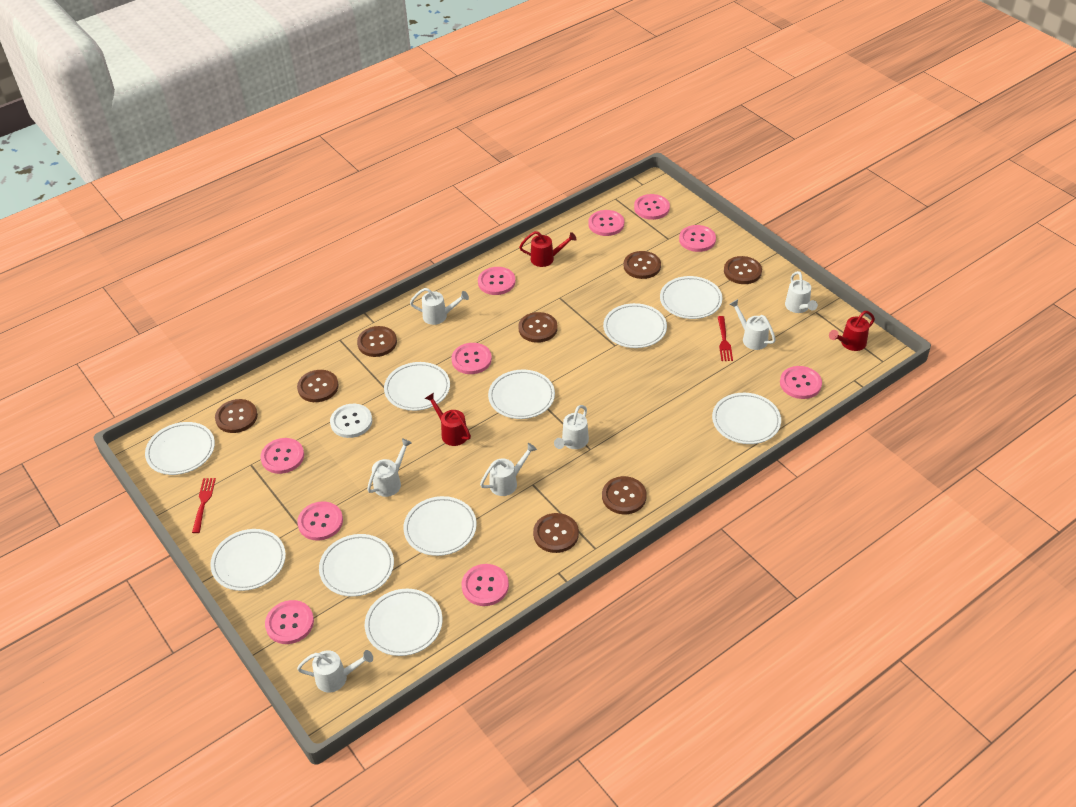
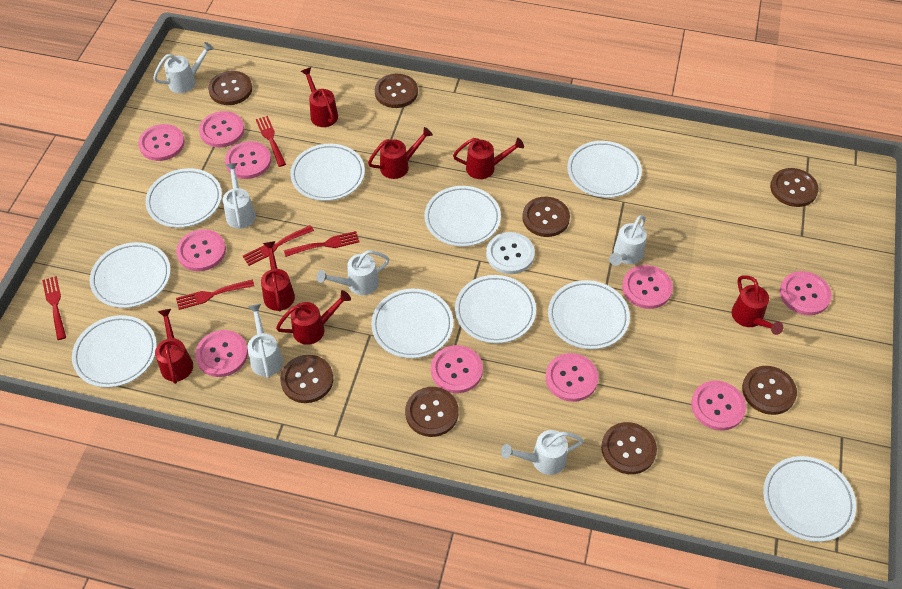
red fork: 2 -> 5
red watering can: 3 -> 7
white watering can: 7 -> 6

